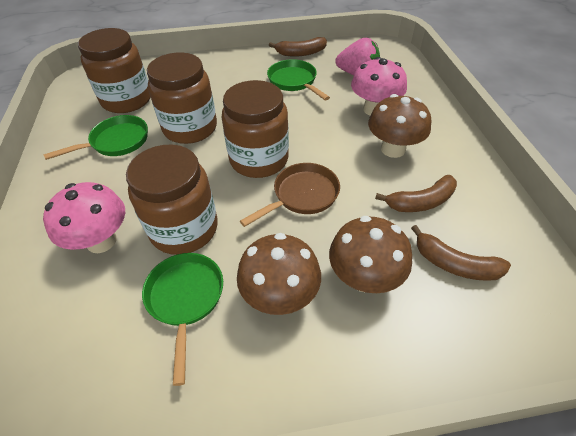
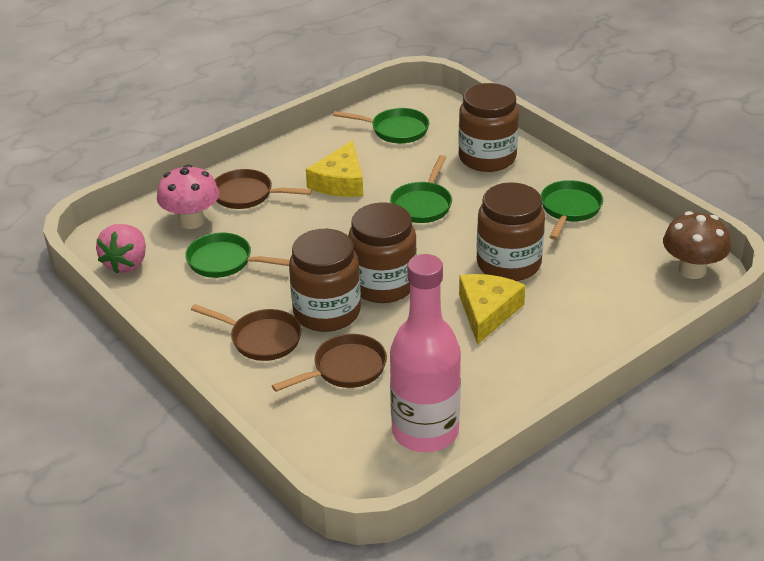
brown banana: 3 -> 0
brown mushroom: 3 -> 1
brown pan: 1 -> 3
green pan: 3 -> 4
pink bottle: 0 -> 1
pink mushroom: 2 -> 1
yellow cheese: 0 -> 2

